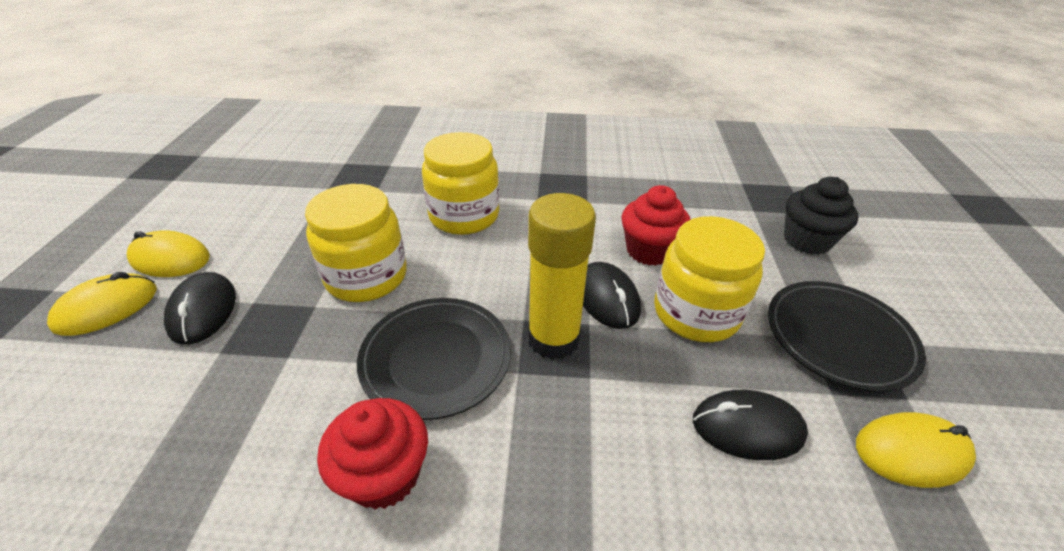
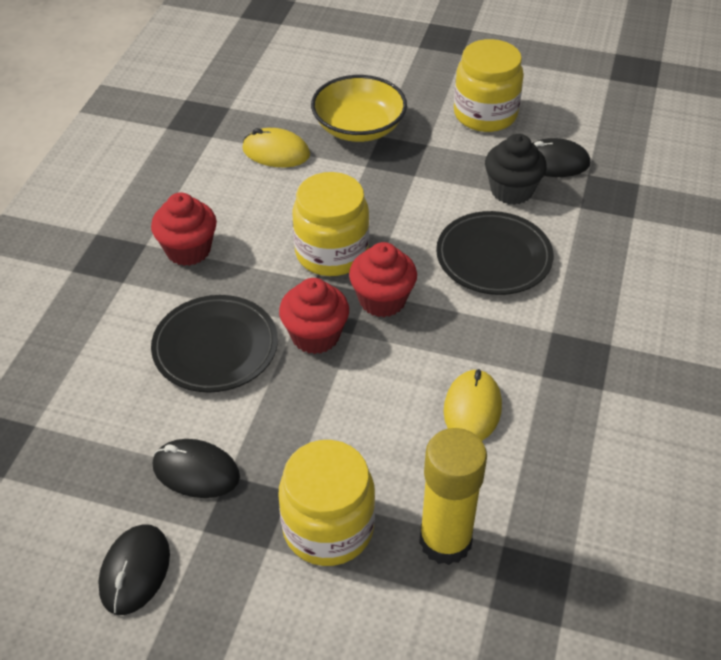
red cupcake: 2 -> 3
yellow bowl: 0 -> 1
yellow mouse: 3 -> 2

